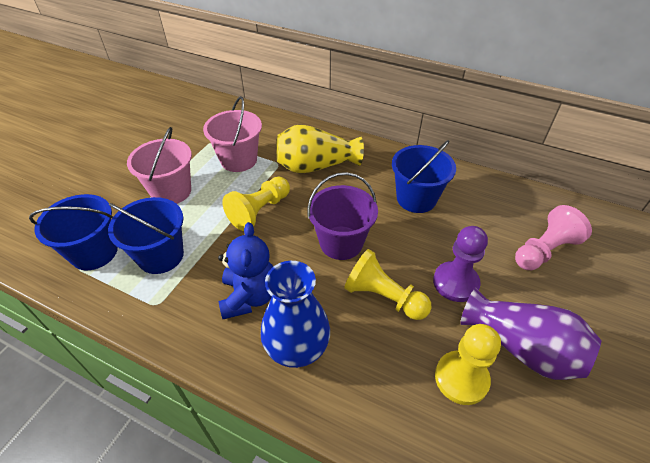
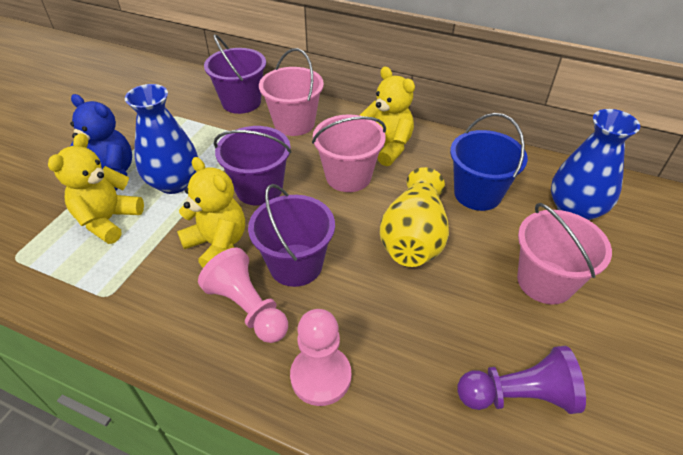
blue bucket: 3 -> 1
blue vase: 1 -> 2
pink bucket: 2 -> 3
pink pawn: 1 -> 2
purple bucket: 1 -> 3
purple vase: 1 -> 0
yellow pawn: 3 -> 0
yellow teddy bear: 0 -> 3

